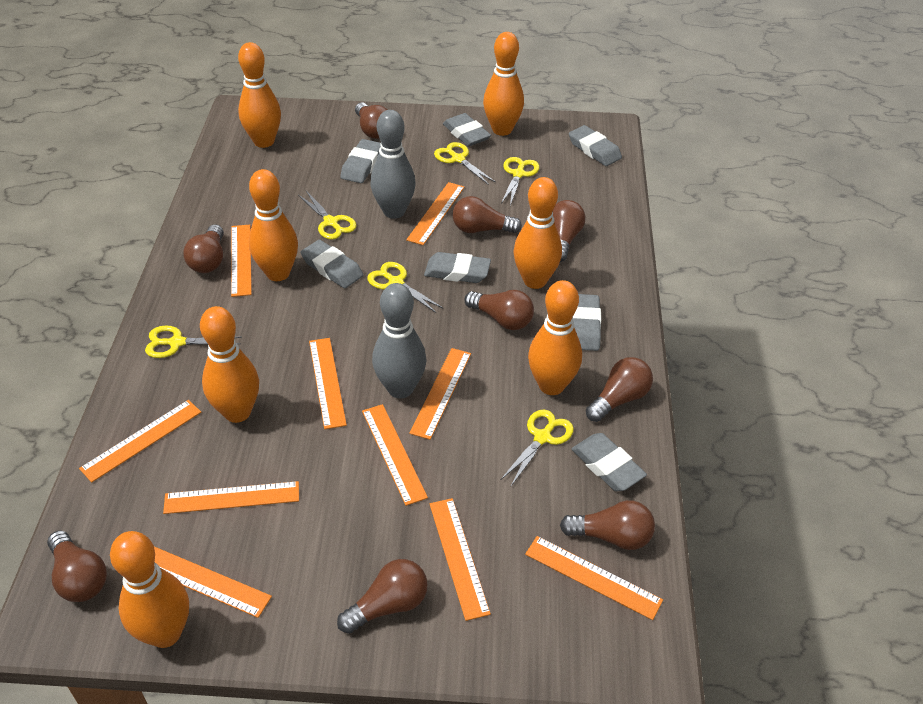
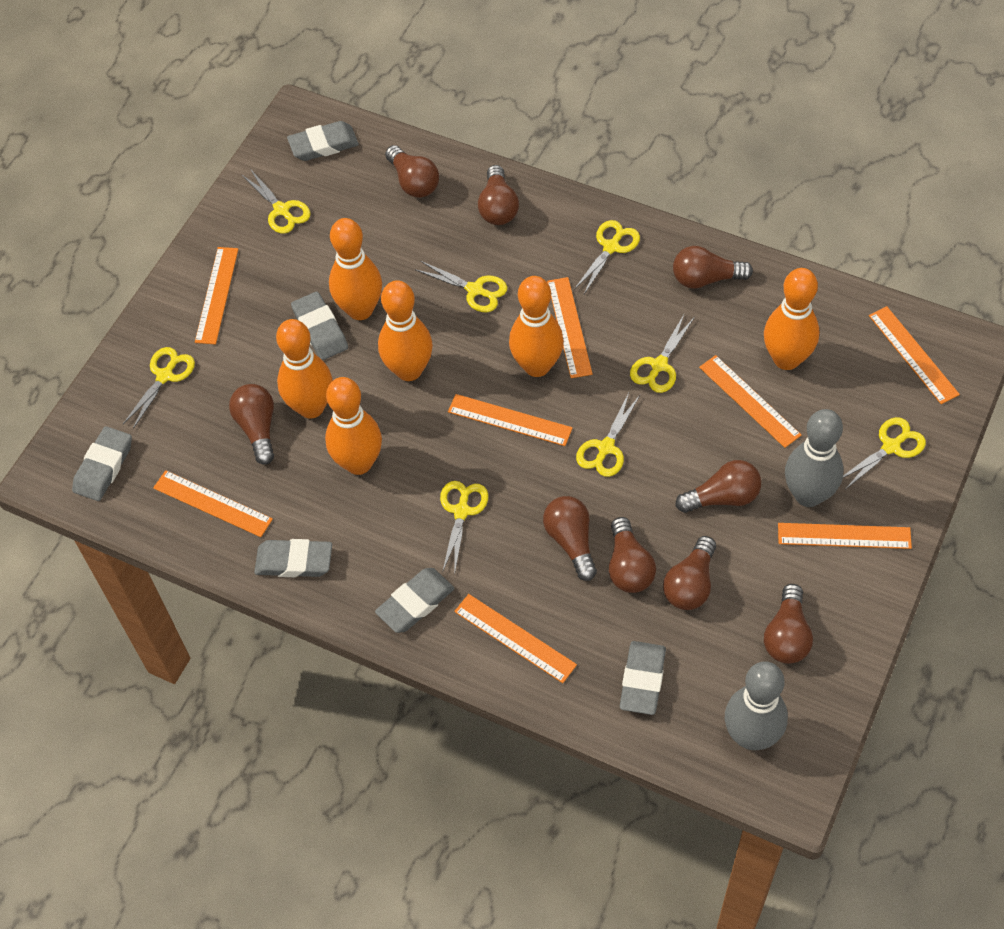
grey eraser: 7 -> 6
orange bowling pin: 7 -> 6
orange ruler: 10 -> 8
yellow scissors: 6 -> 8

